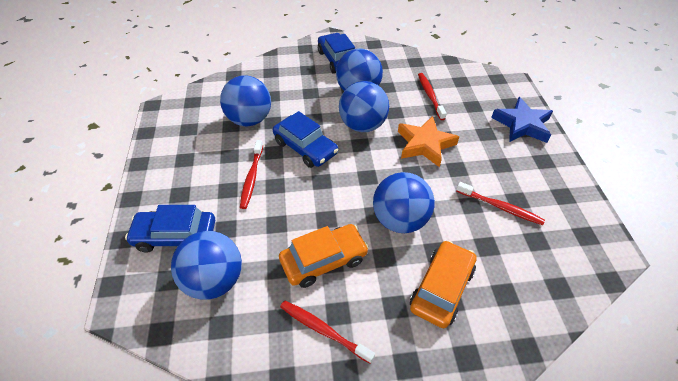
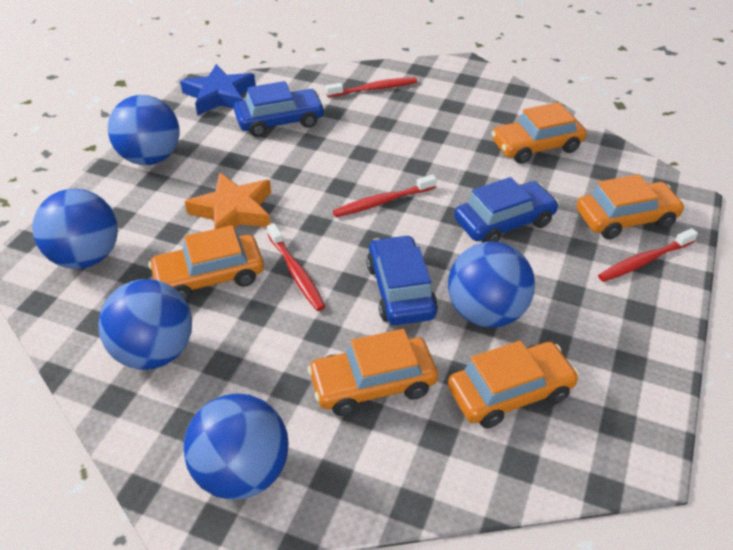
orange car: 2 -> 5

